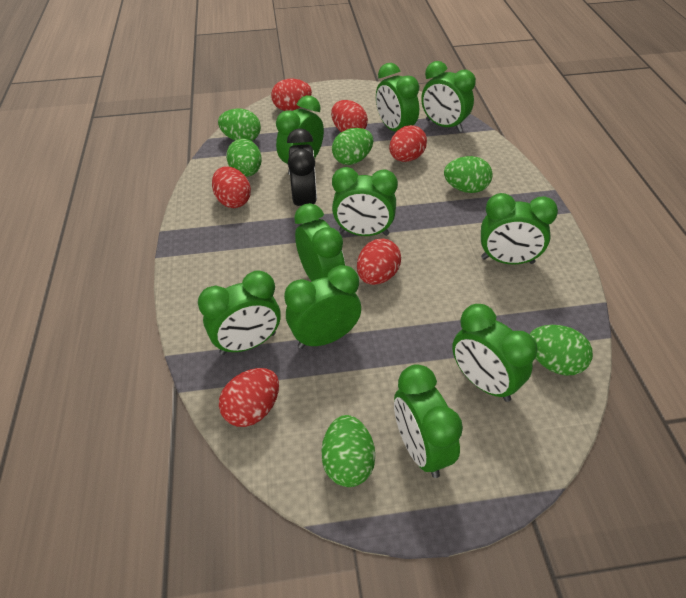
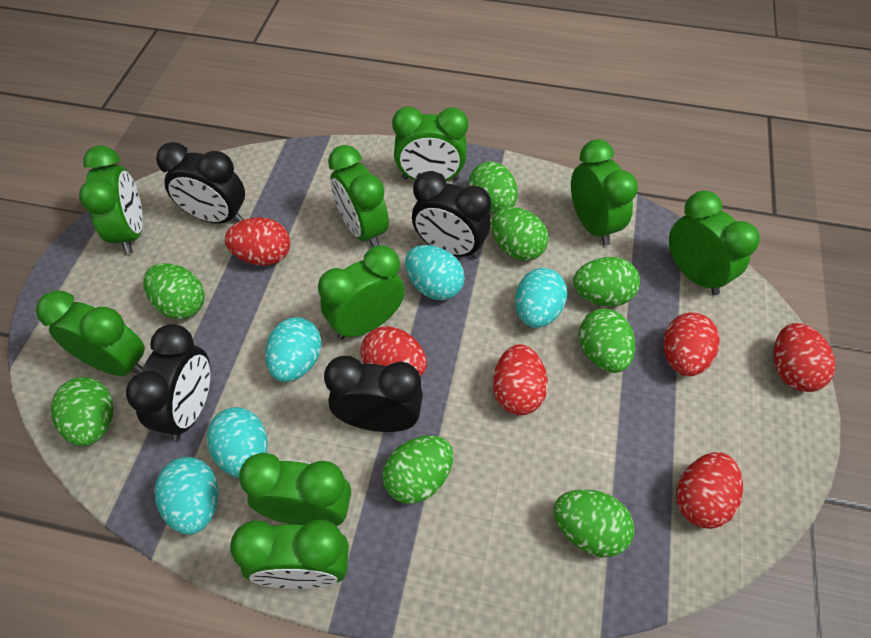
black clock: 1 -> 4
green clock: 10 -> 9
green egg: 6 -> 8
turquoise egg: 0 -> 5

